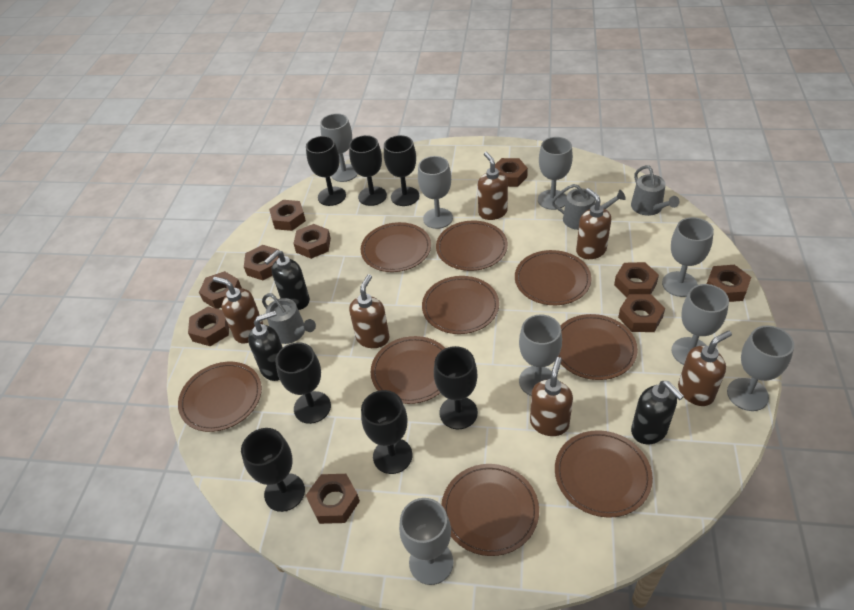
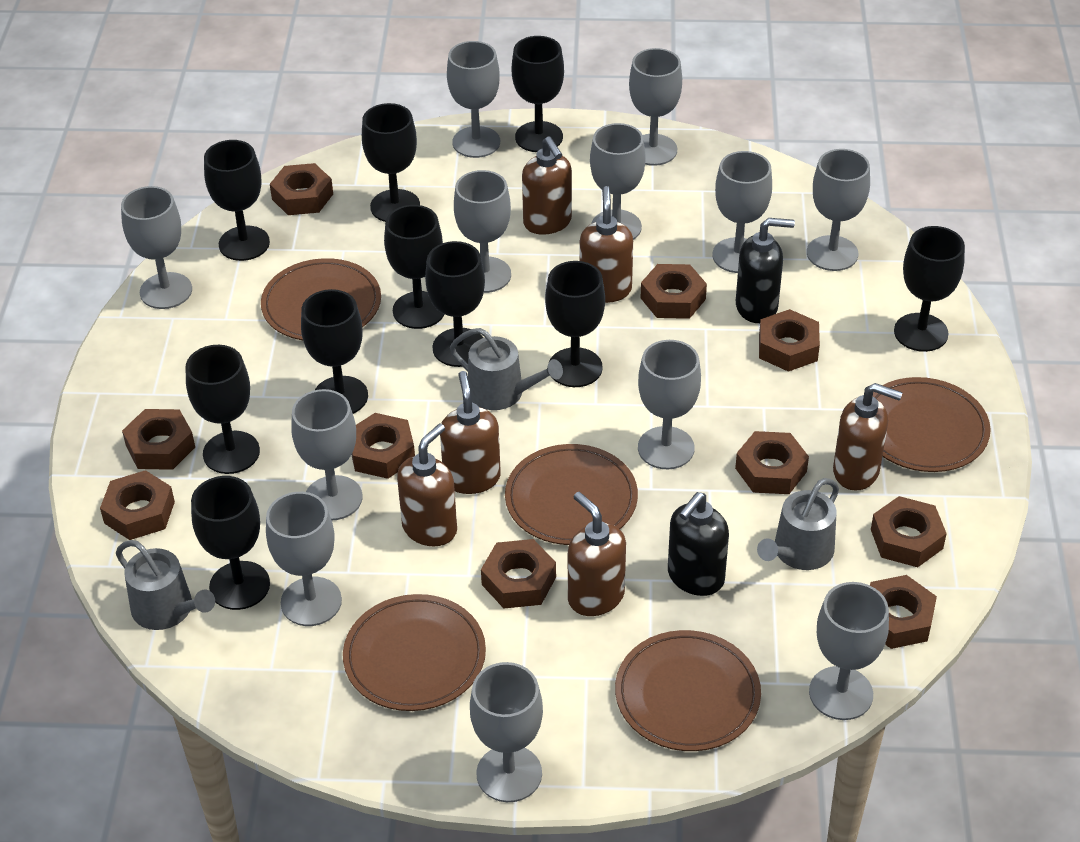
black goblet: 7 -> 10
black soap dispenser: 3 -> 2
brown plate: 9 -> 5
grey goblet: 8 -> 12

